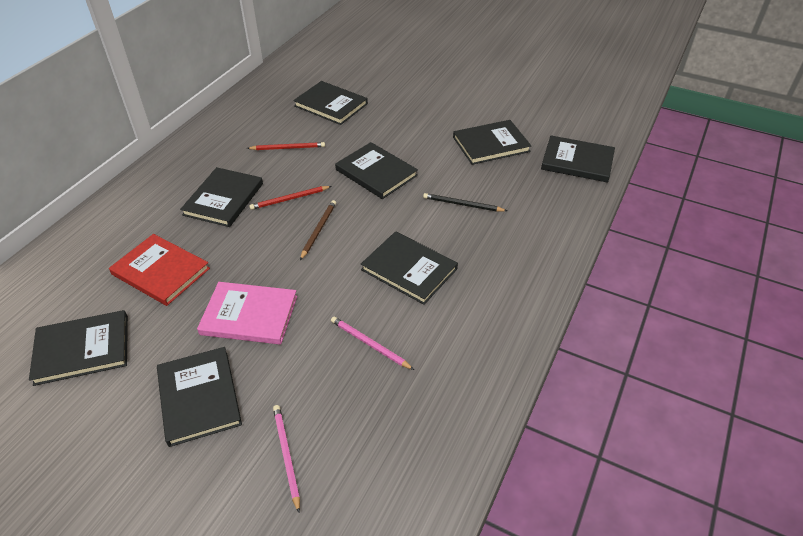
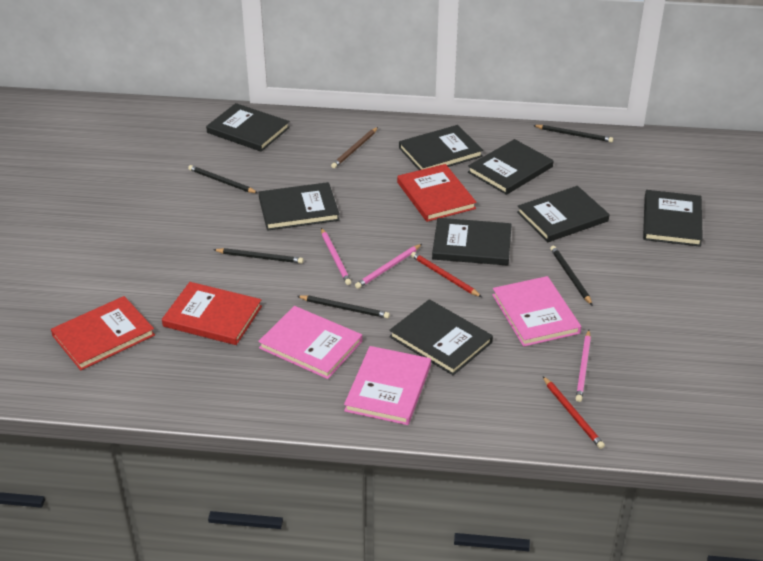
black pencil: 1 -> 5
pink book: 1 -> 3
pink pencil: 2 -> 3
red book: 1 -> 3

